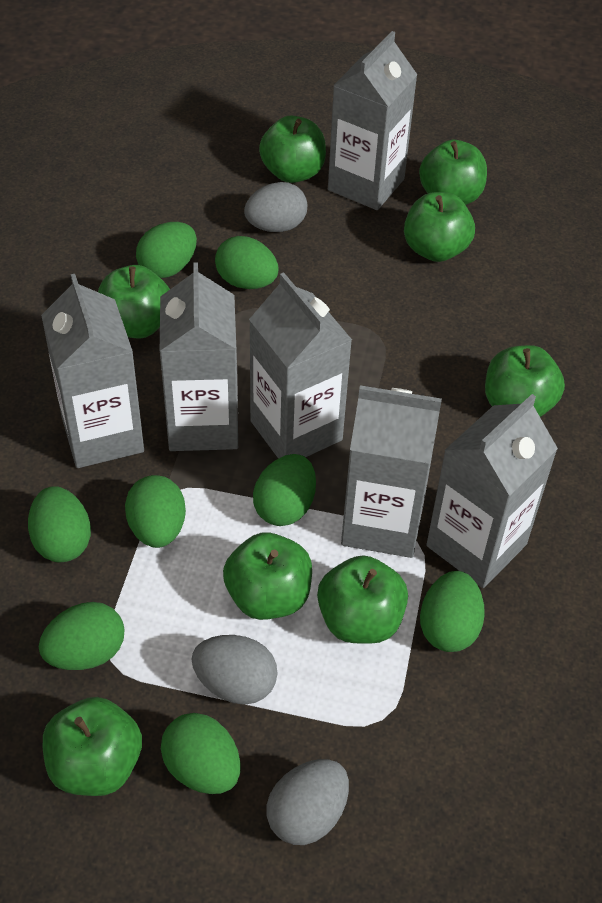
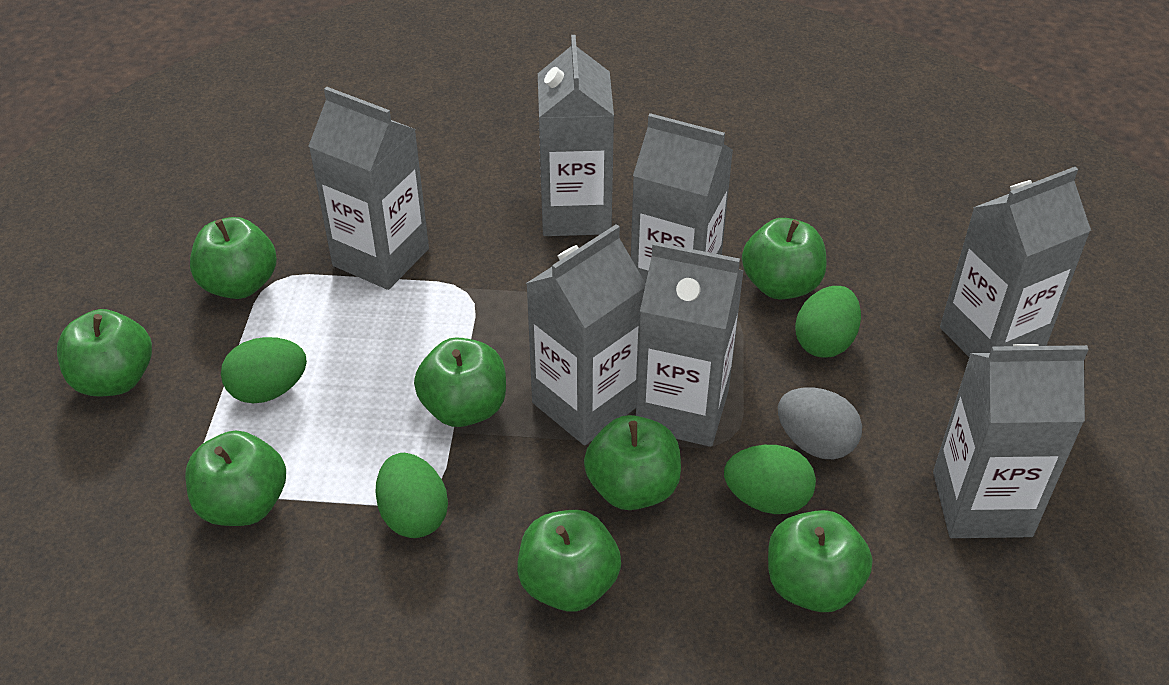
green egg: 8 -> 4
grey carton: 6 -> 7
grey egg: 3 -> 1

